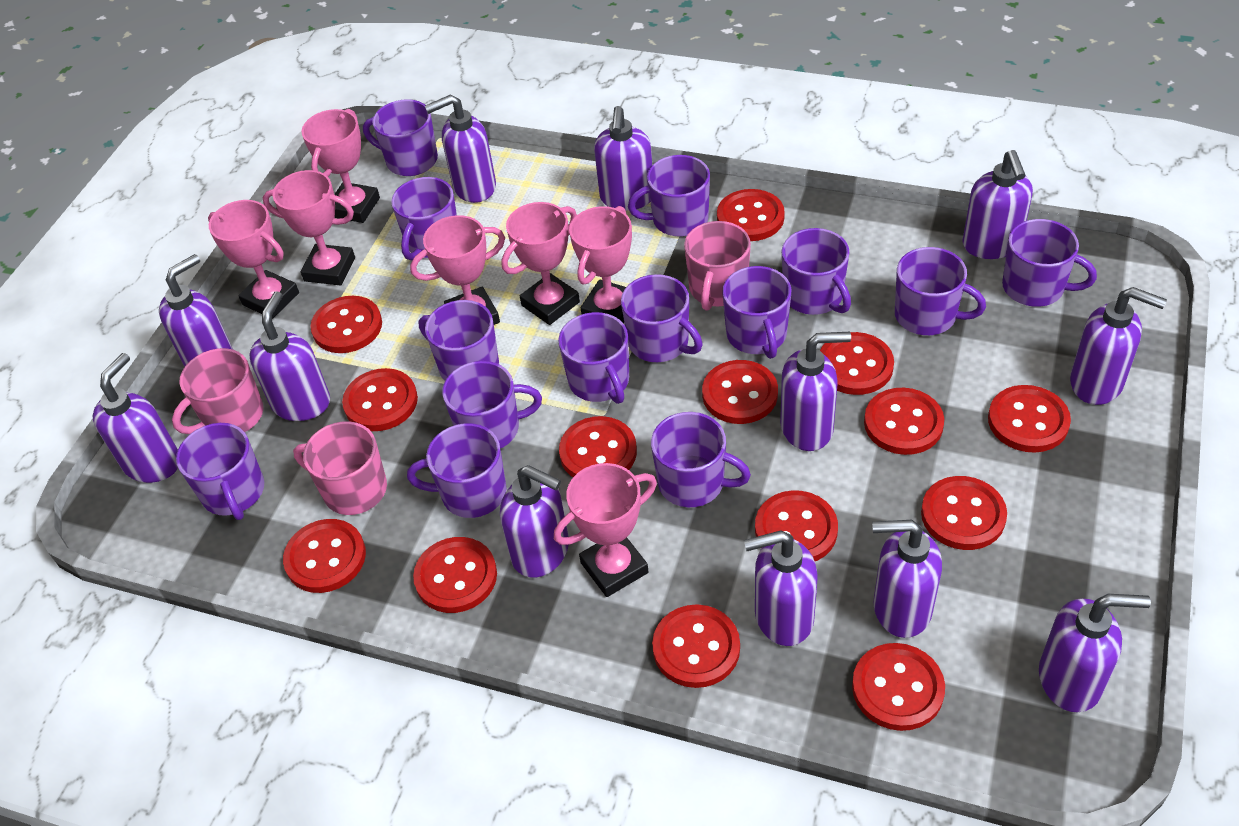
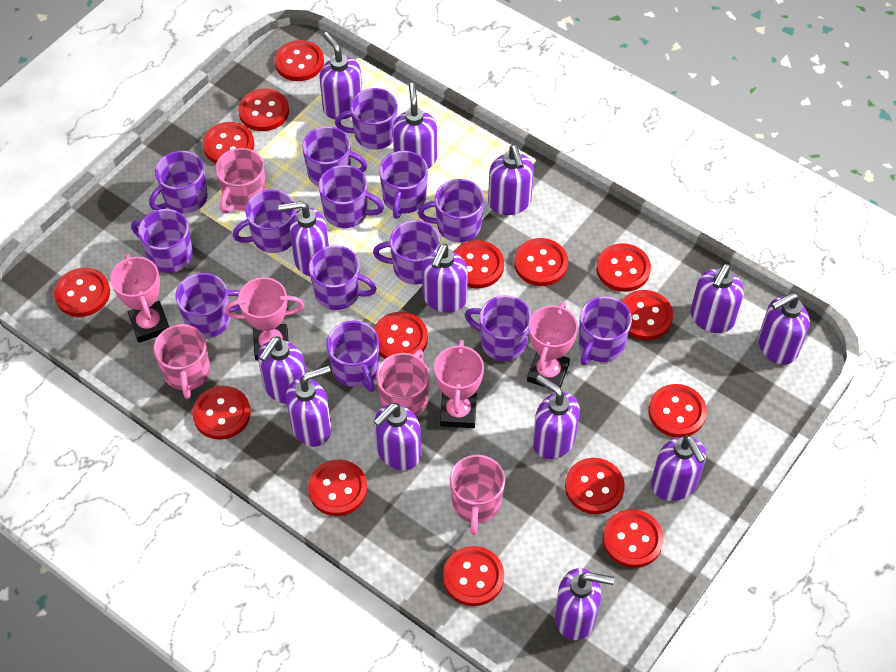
pink mug: 3 -> 4
pink trophy: 7 -> 4
purple soap dispenser: 12 -> 13
red button: 14 -> 15

